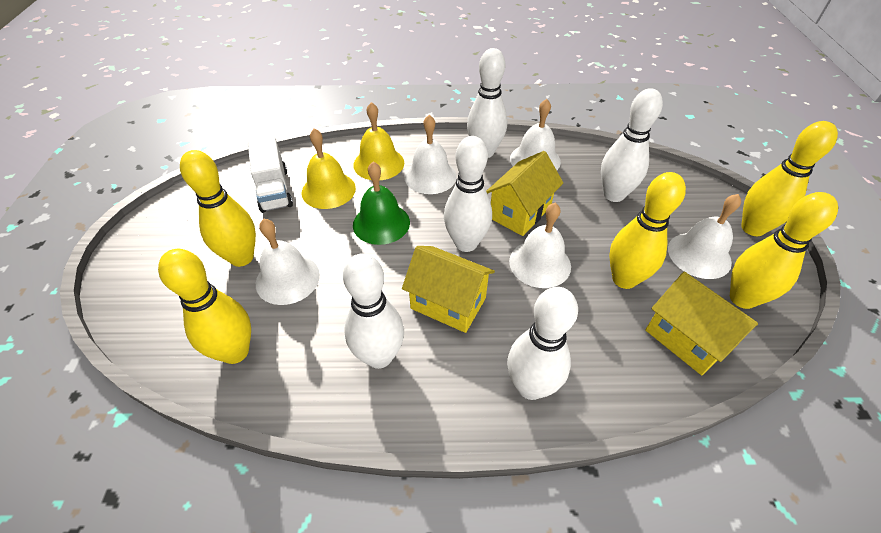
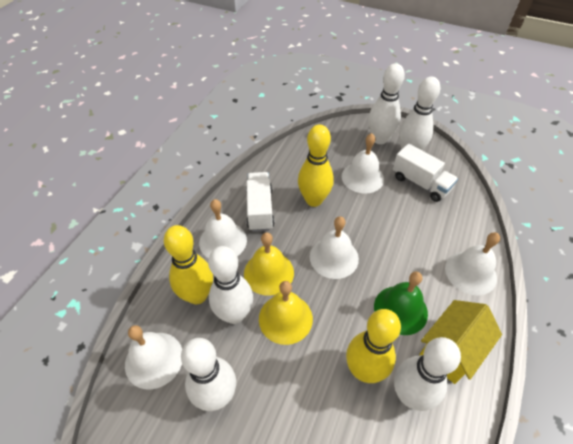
white truck: 1 -> 2
yellow bowling pin: 5 -> 3
yellow house: 3 -> 1

